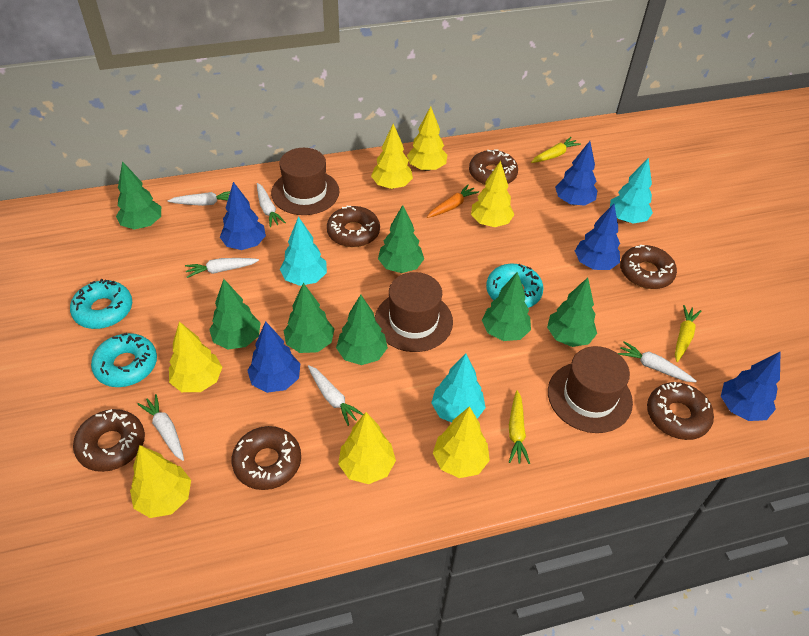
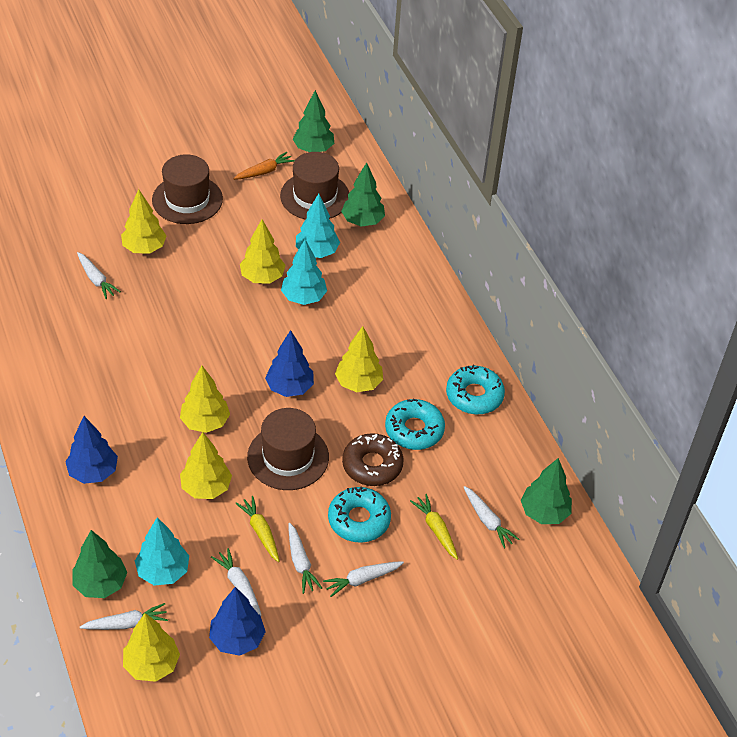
blue tree: 5 -> 3
brown donut: 6 -> 1
green tree: 7 -> 4
yellow carrot: 3 -> 2
yellow tree: 7 -> 6

